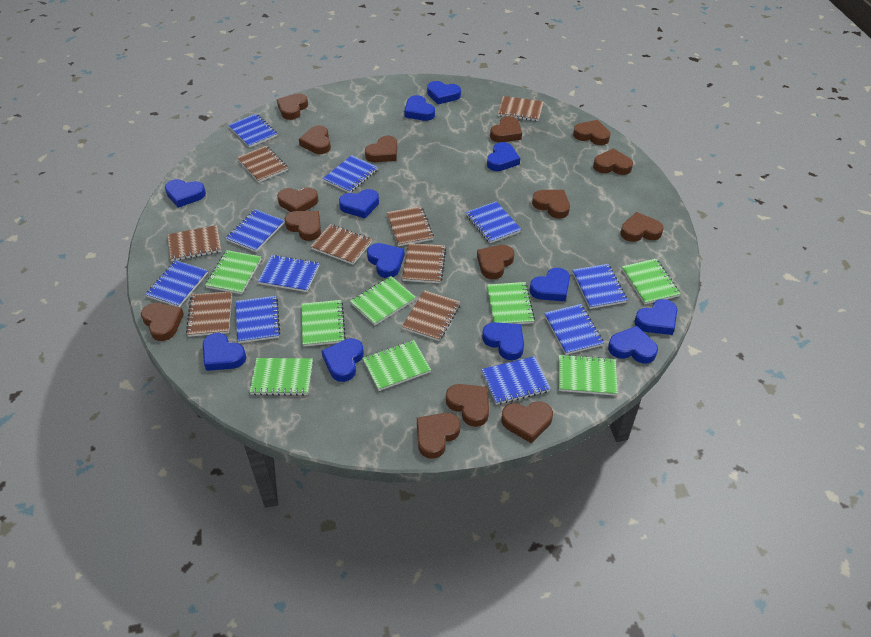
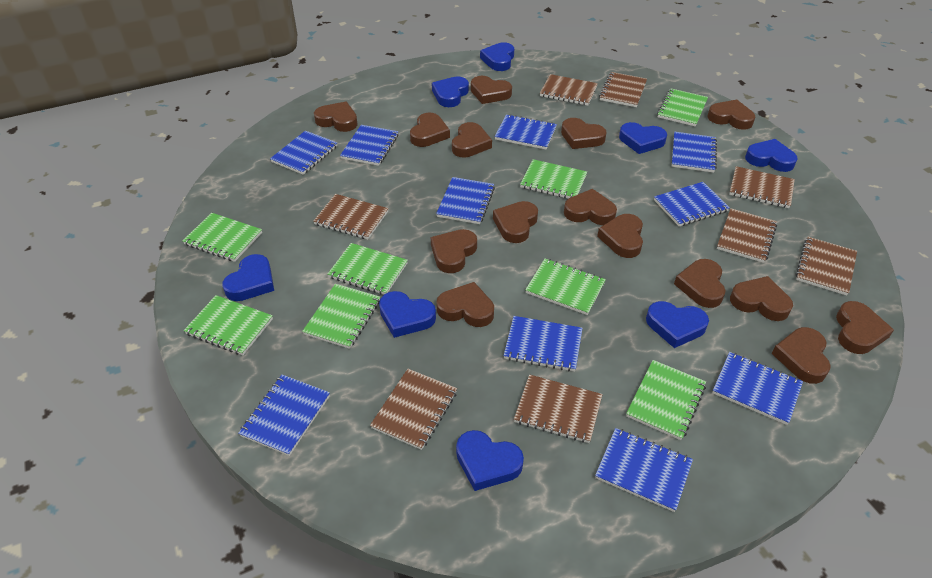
blue heart: 12 -> 8

